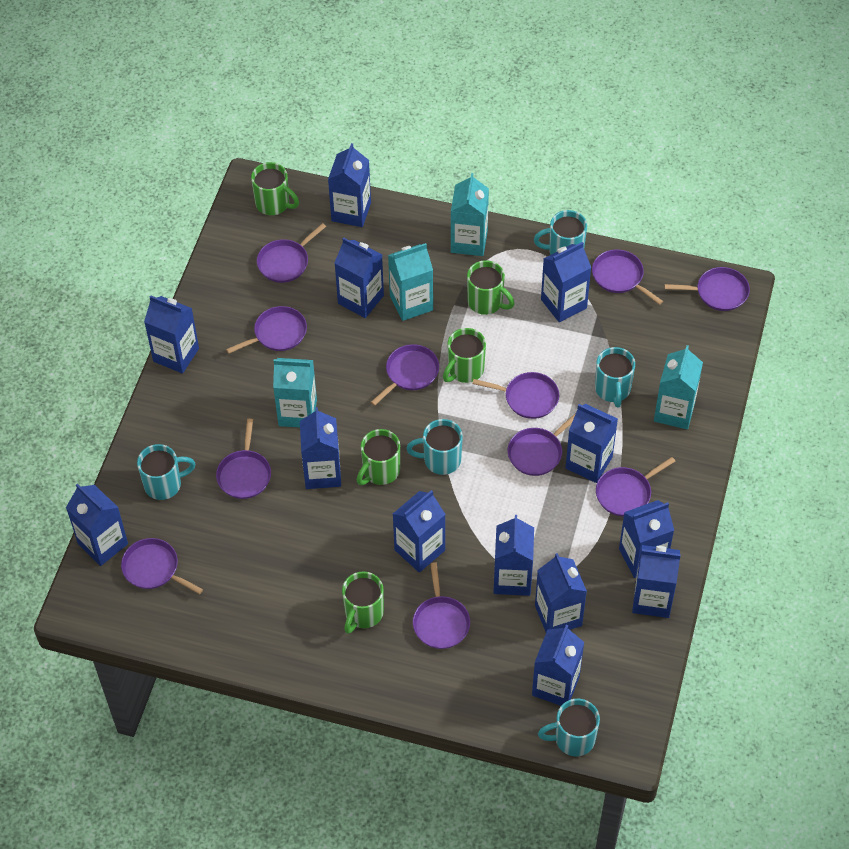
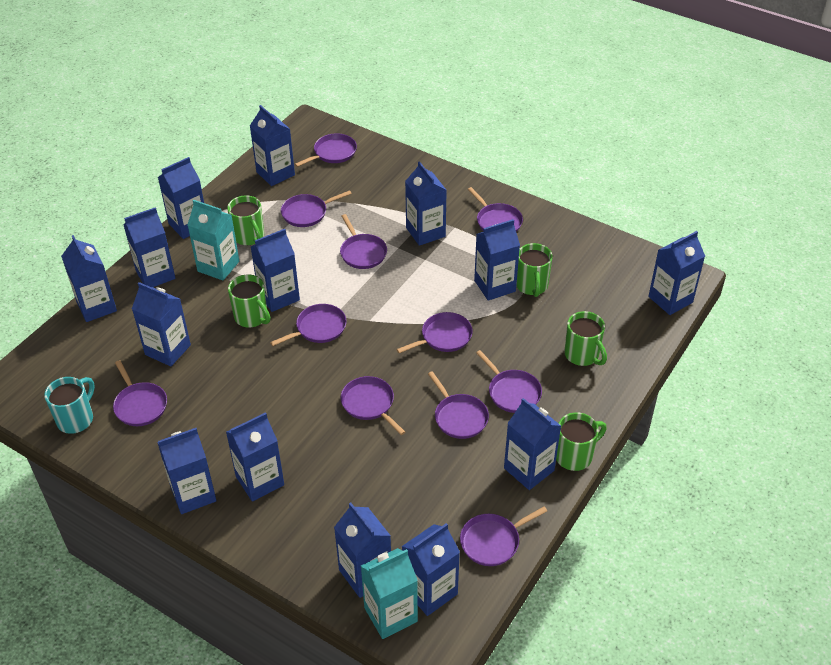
blue carton: 13 -> 14
turquoise carton: 4 -> 2
turquoise mug: 5 -> 1

